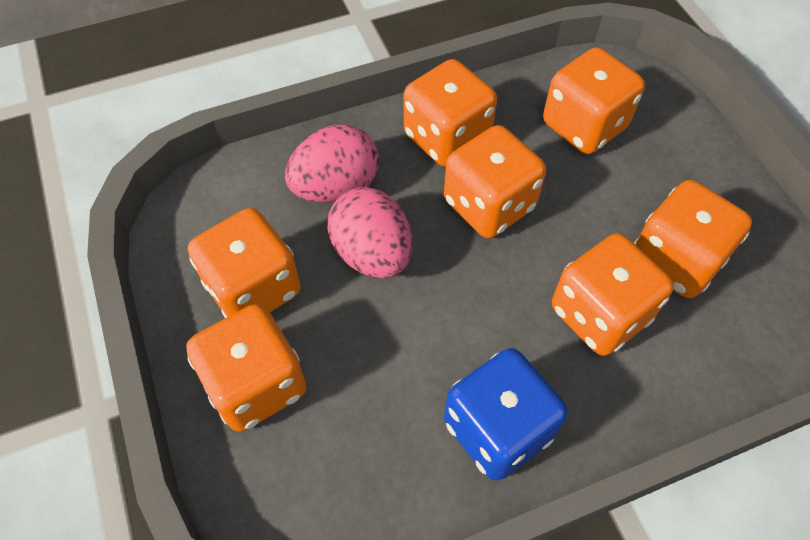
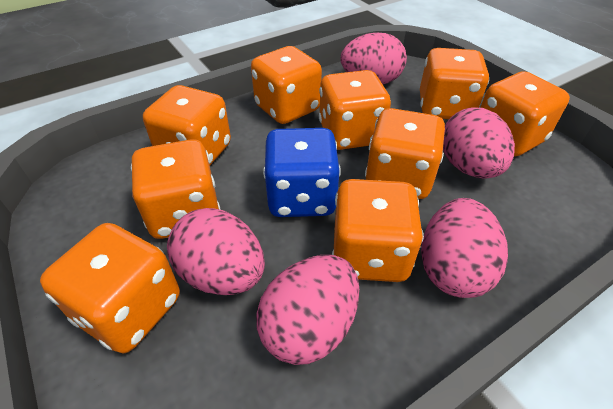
orange dice: 7 -> 9
pink egg: 2 -> 5

